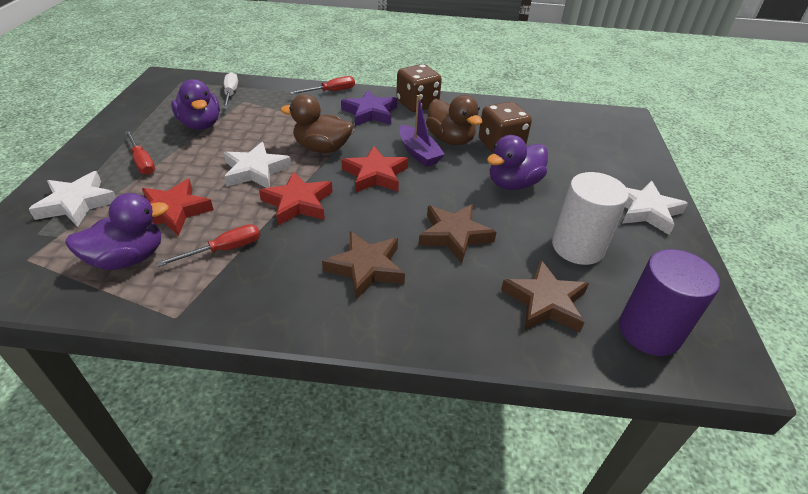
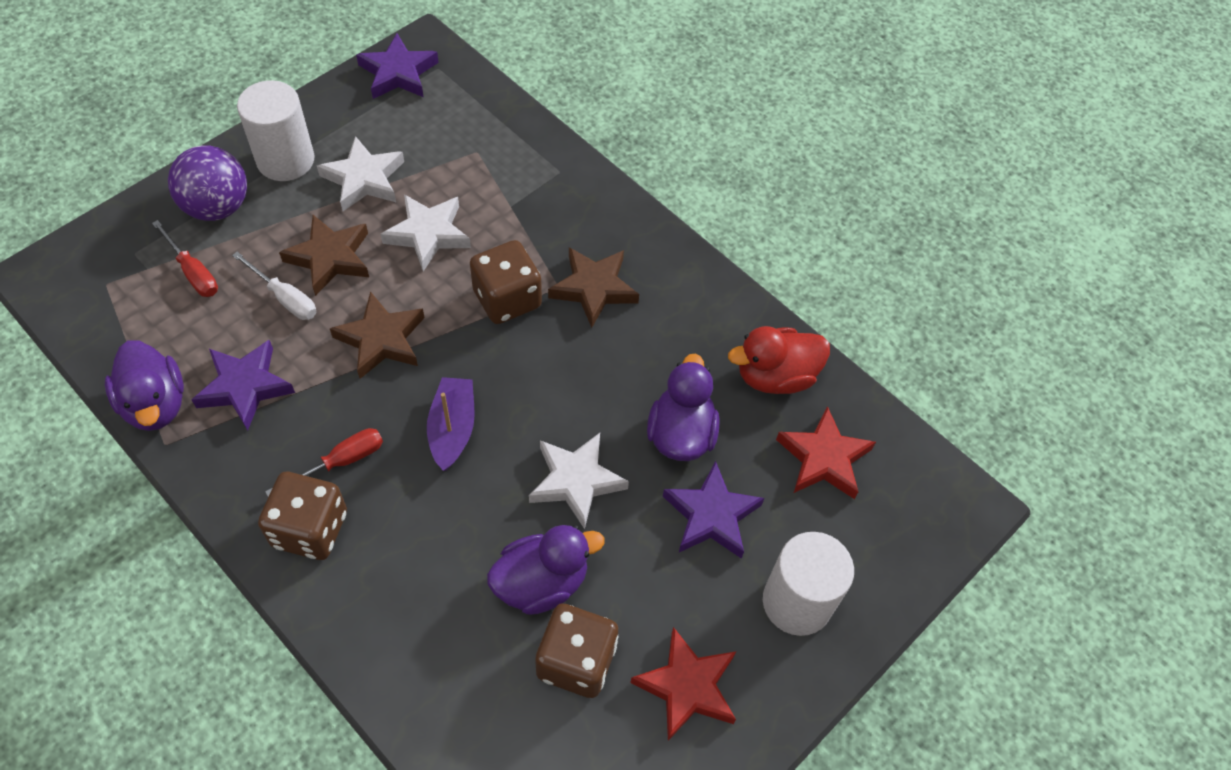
brown dice: 2 -> 3
brown duck: 2 -> 0
purple ball: 0 -> 1
purple cylinder: 1 -> 0
purple star: 1 -> 3
red duck: 0 -> 1
red screwdriver: 3 -> 2
red star: 3 -> 2
white cylinder: 1 -> 2

